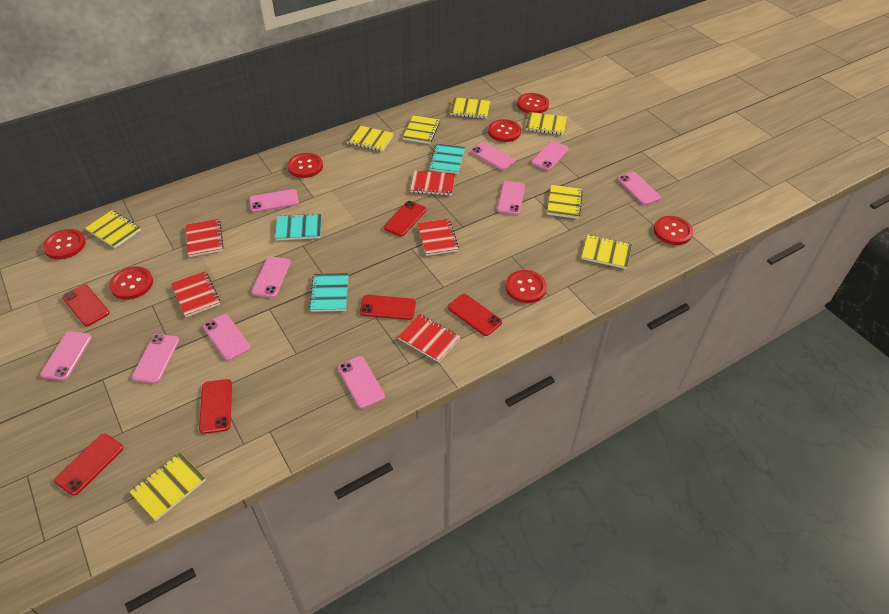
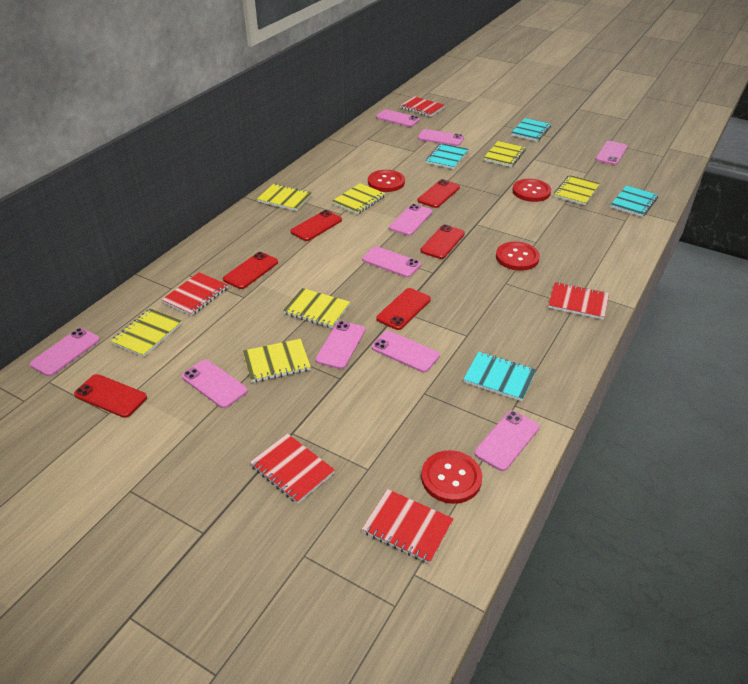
red button: 7 -> 4
turquoise notebook: 3 -> 4
yellow notebook: 8 -> 7

